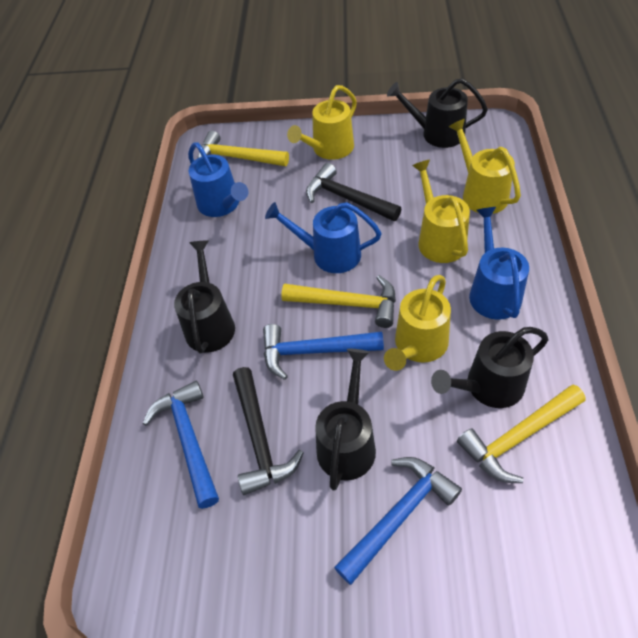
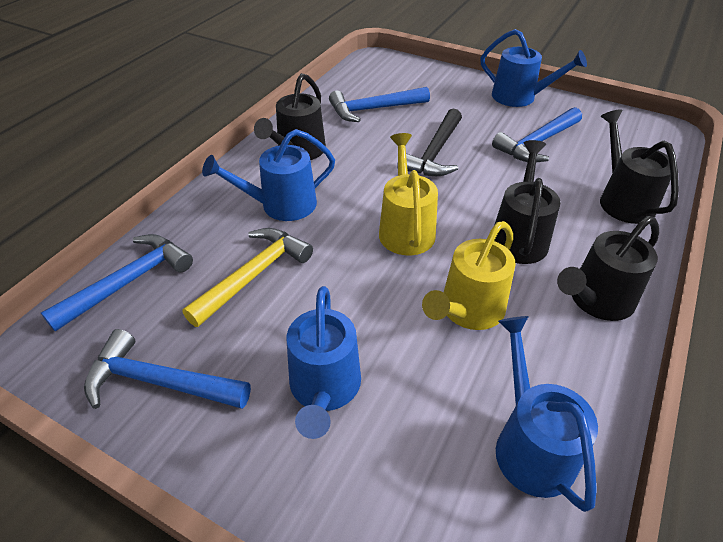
black hammer: 2 -> 1
blue hammer: 3 -> 4
blue watering can: 3 -> 4
yellow hammer: 3 -> 1
yellow watering can: 4 -> 2

